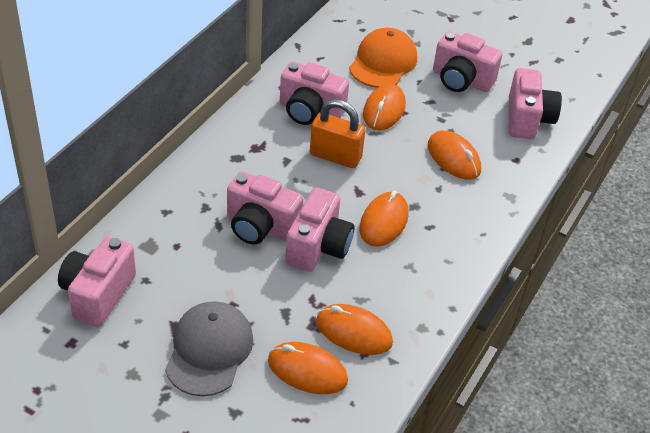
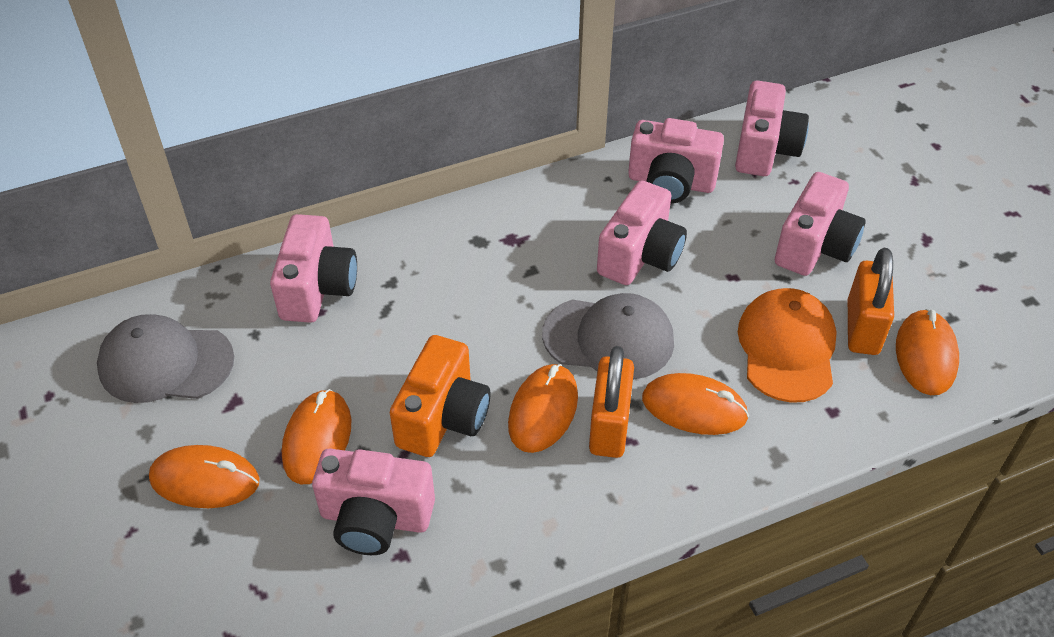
grey cap: 1 -> 2
orange camera: 0 -> 1
orange padlock: 1 -> 2

